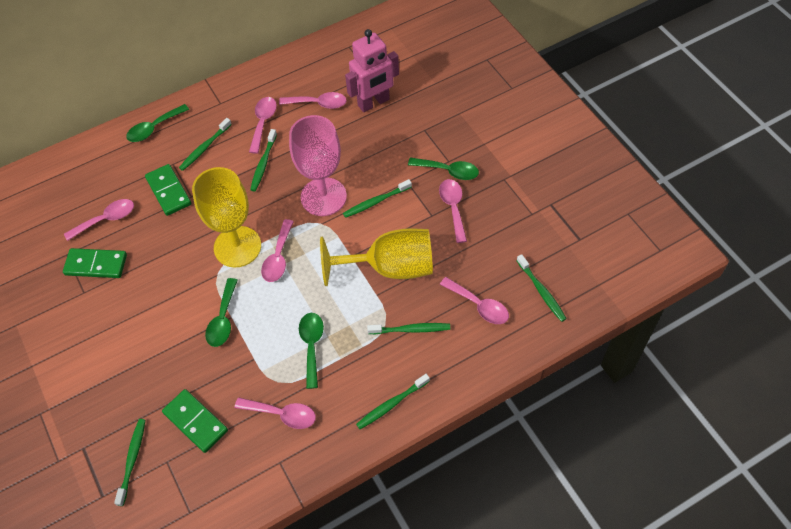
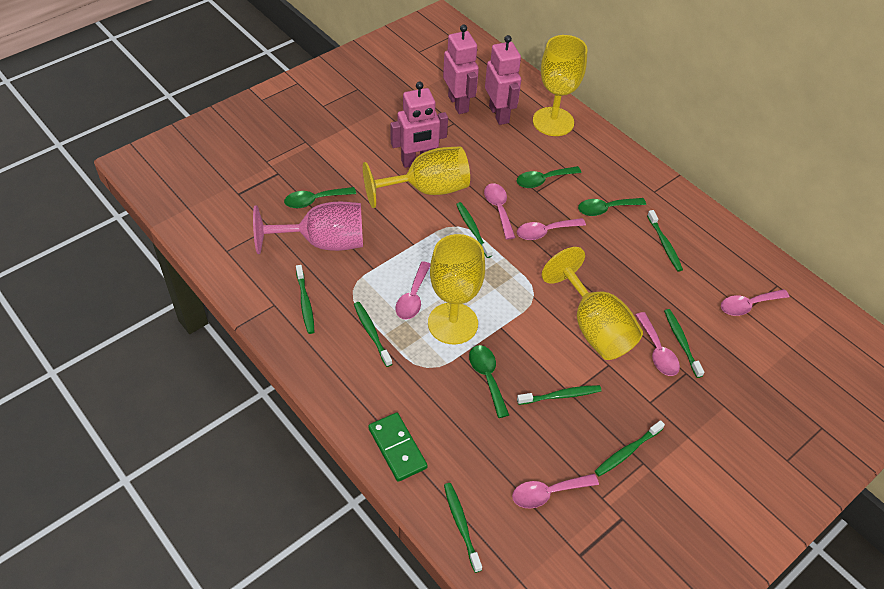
green domino: 3 -> 1
green toothbrush: 7 -> 8
pink robot: 1 -> 3
pink spoon: 7 -> 6
yellow goblet: 2 -> 4

